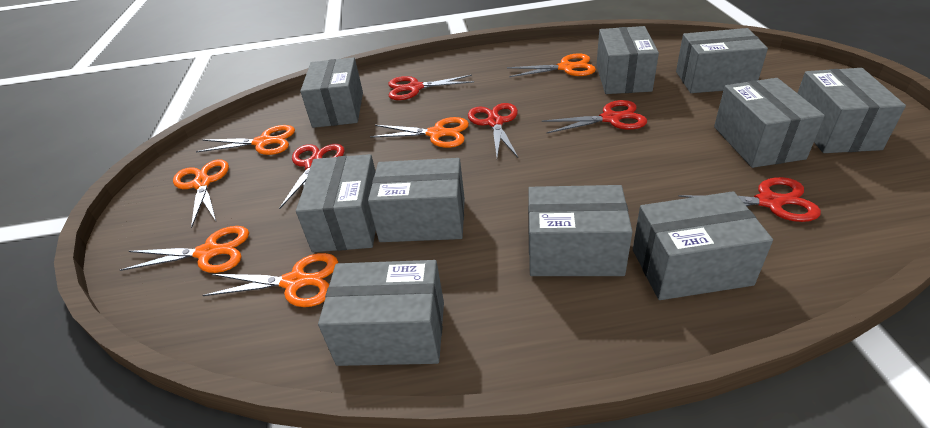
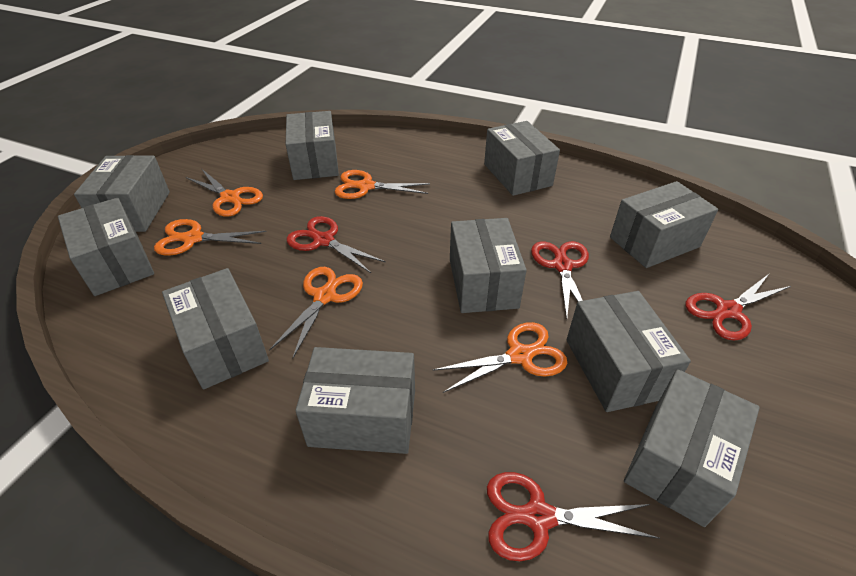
orange scissors: 6 -> 5
red scissors: 5 -> 4

